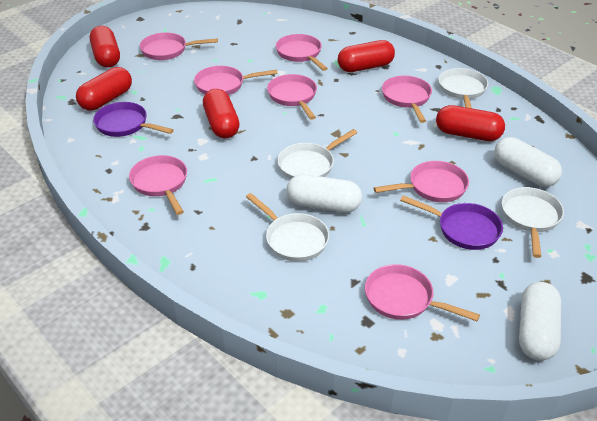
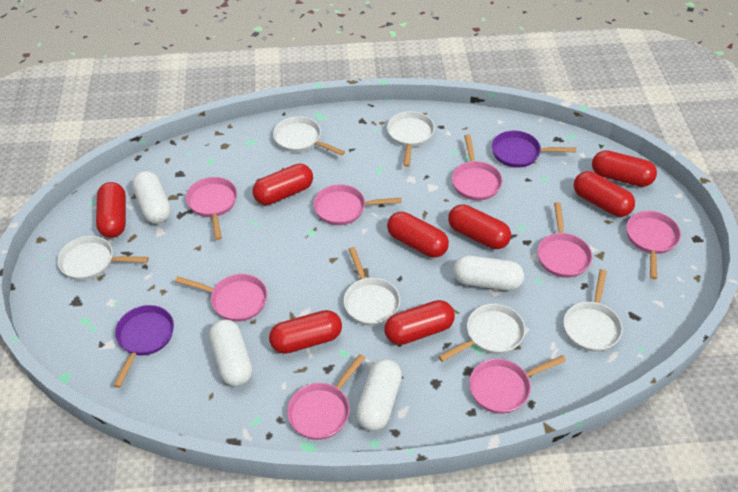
red capsule: 5 -> 8
white capsule: 3 -> 4
white pan: 4 -> 6

